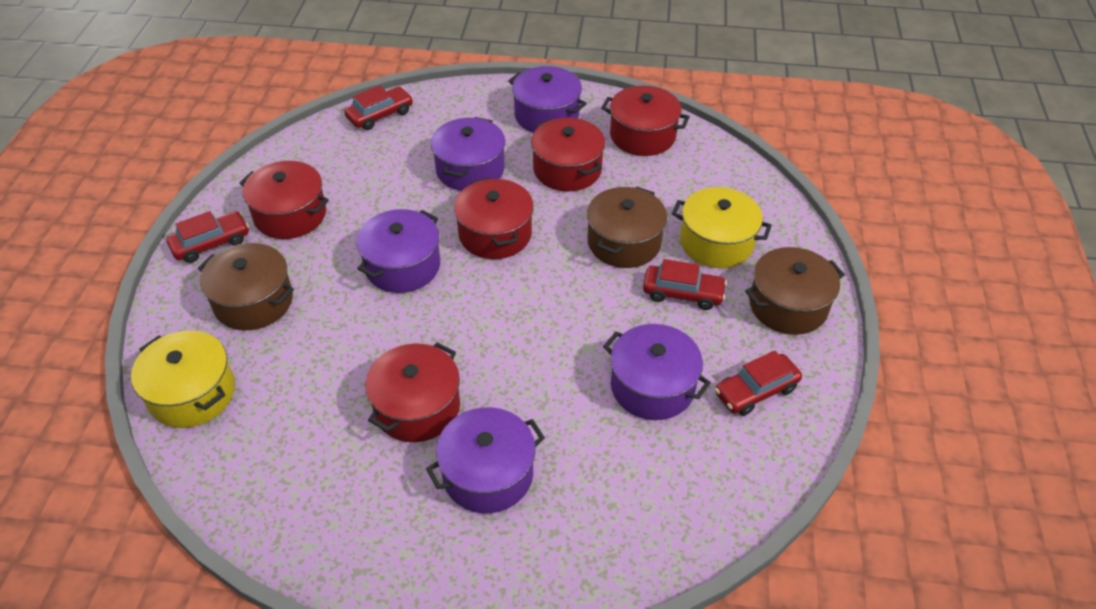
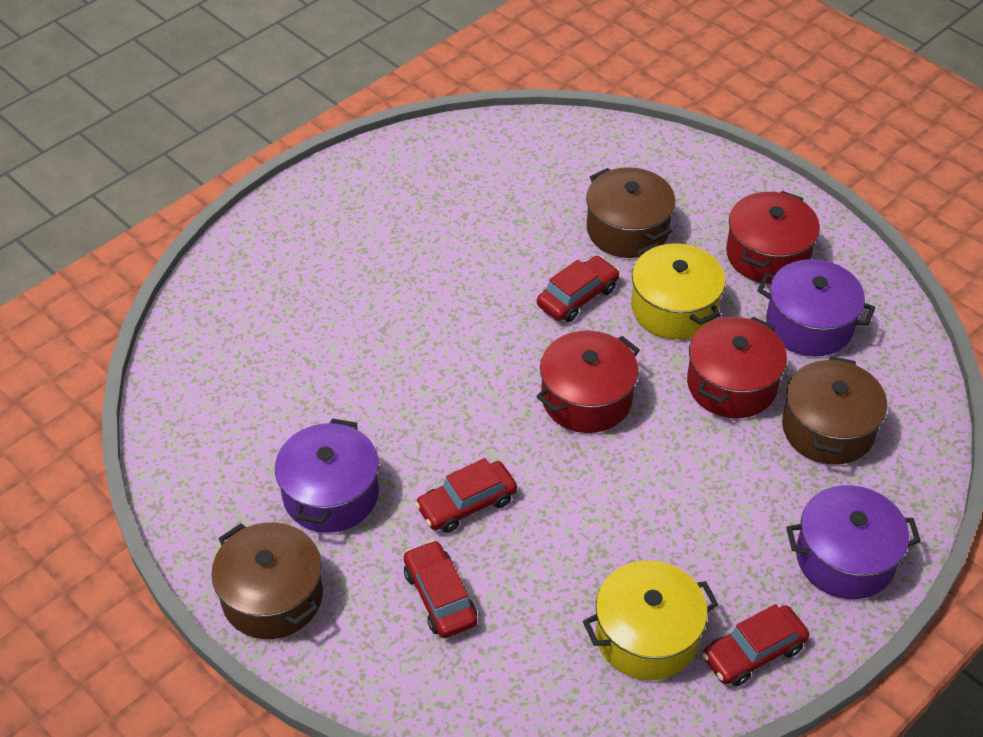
purple pot: 5 -> 3
red pot: 5 -> 3

